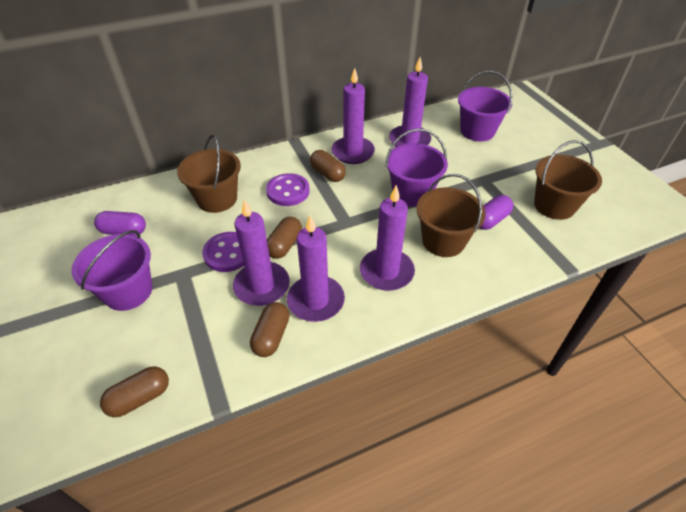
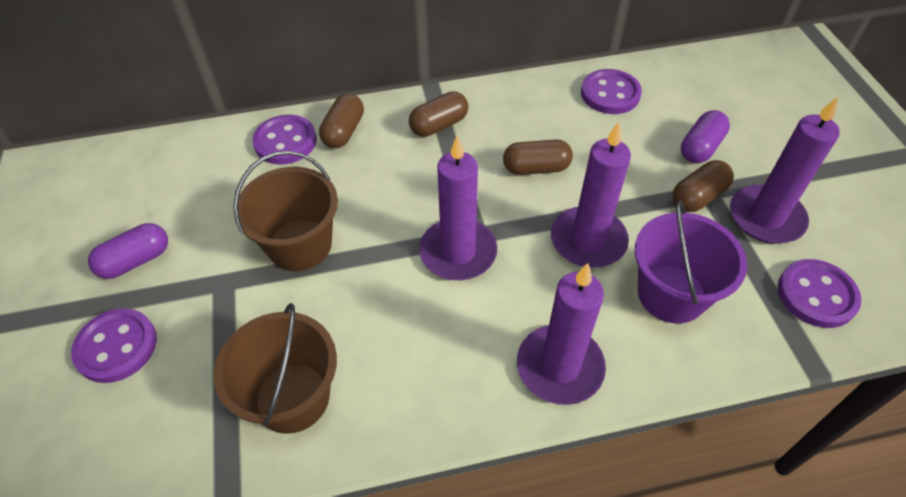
brown bucket: 3 -> 2
purple bucket: 3 -> 1
purple button: 2 -> 4
purple candle: 5 -> 4

